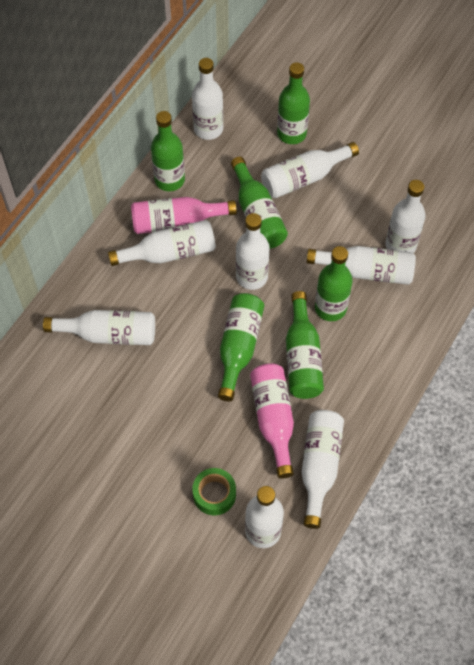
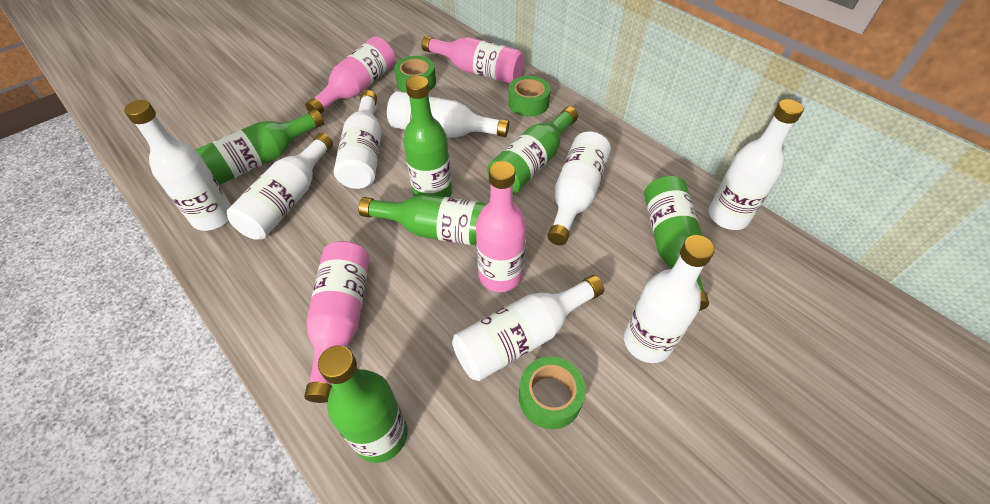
green tape: 1 -> 3
pink bottle: 2 -> 4
white bottle: 9 -> 8

